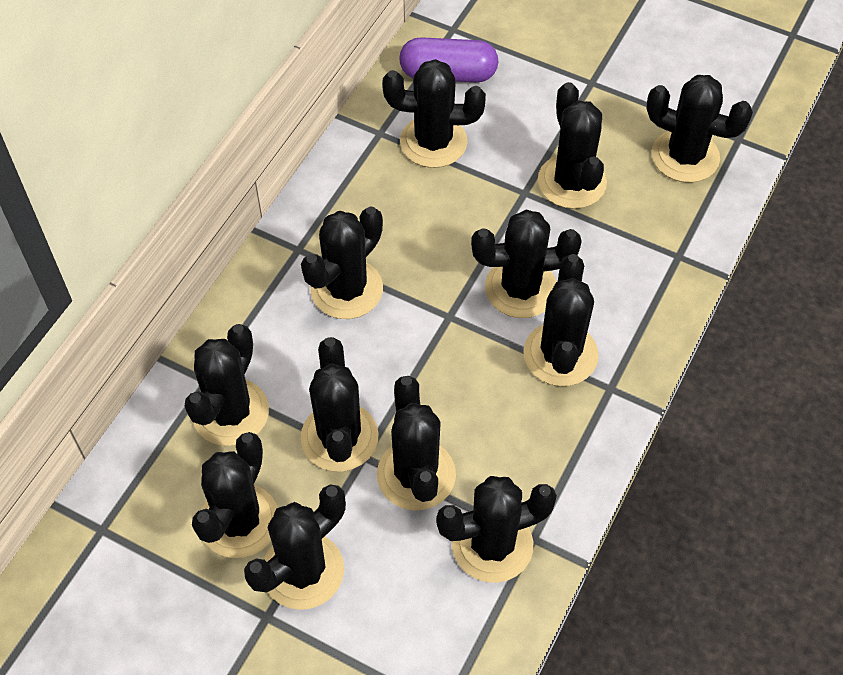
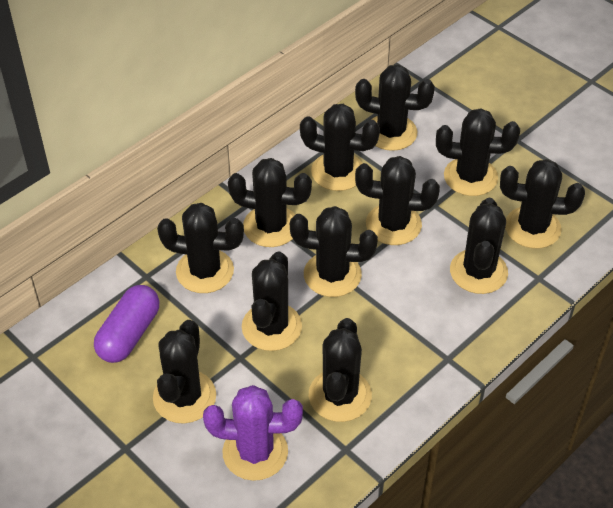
purple cactus: 0 -> 1

